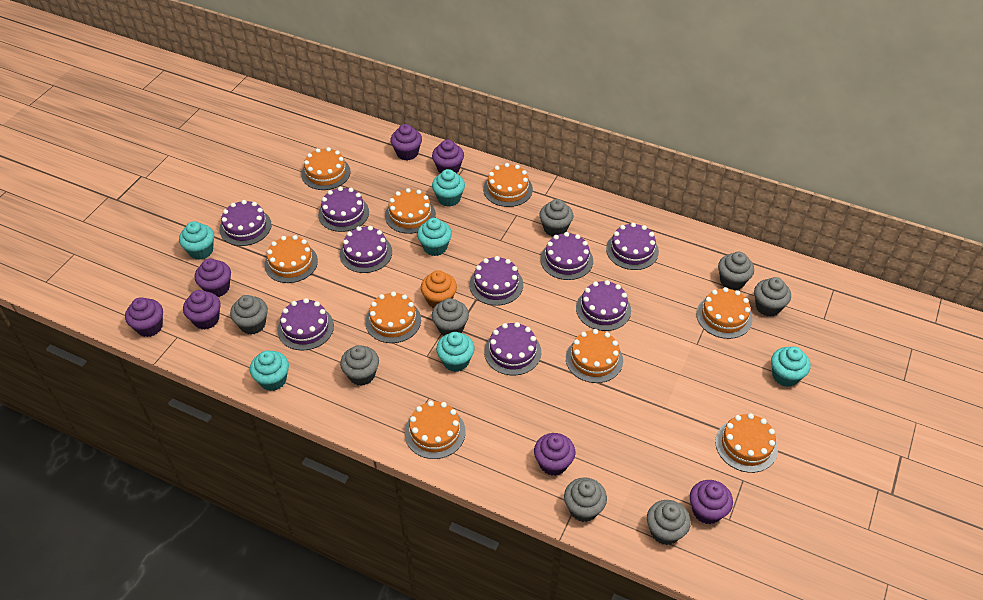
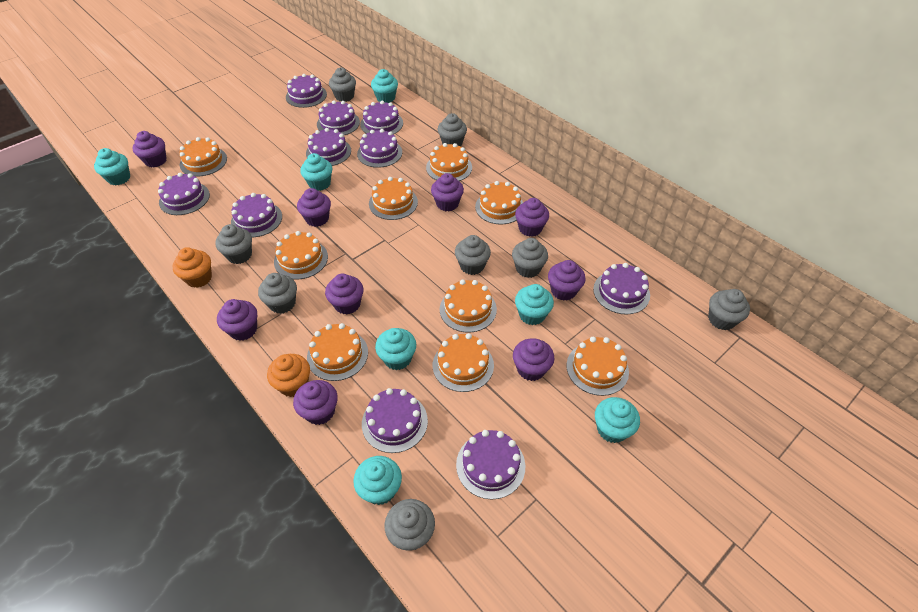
orange cupcake: 1 -> 2
purple cake: 9 -> 10
purple cupcake: 7 -> 9
turquoise cupcake: 6 -> 7

